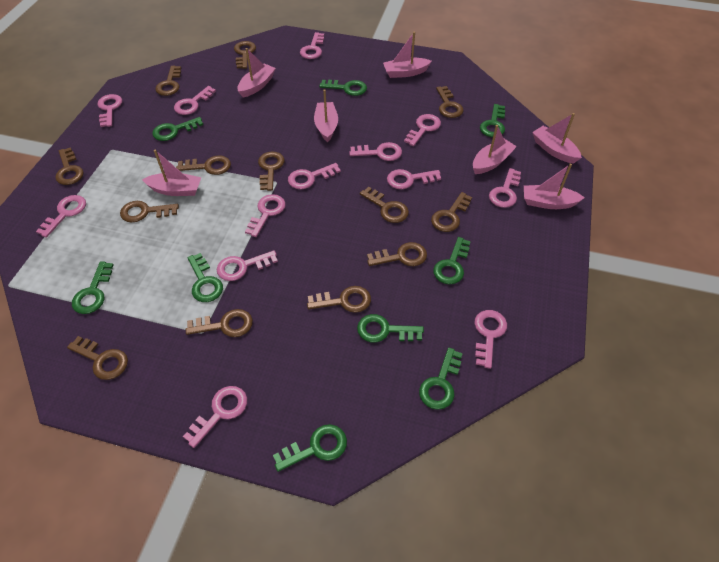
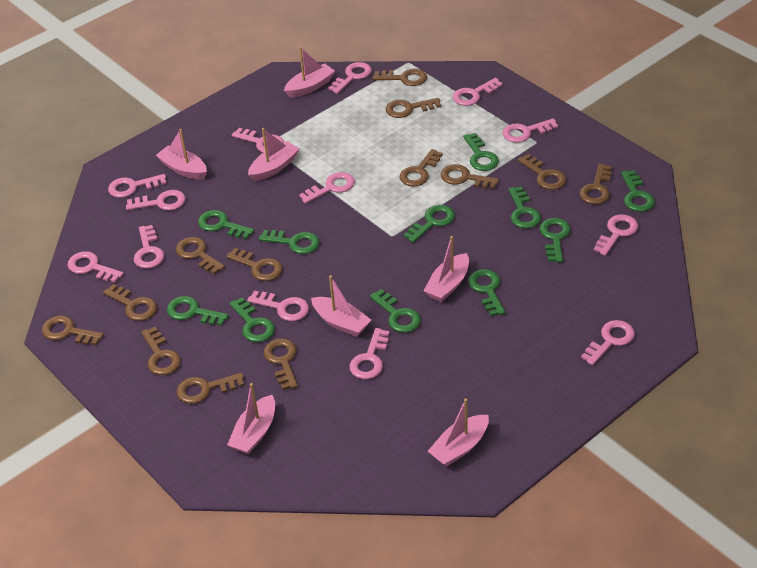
green key: 9 -> 11

